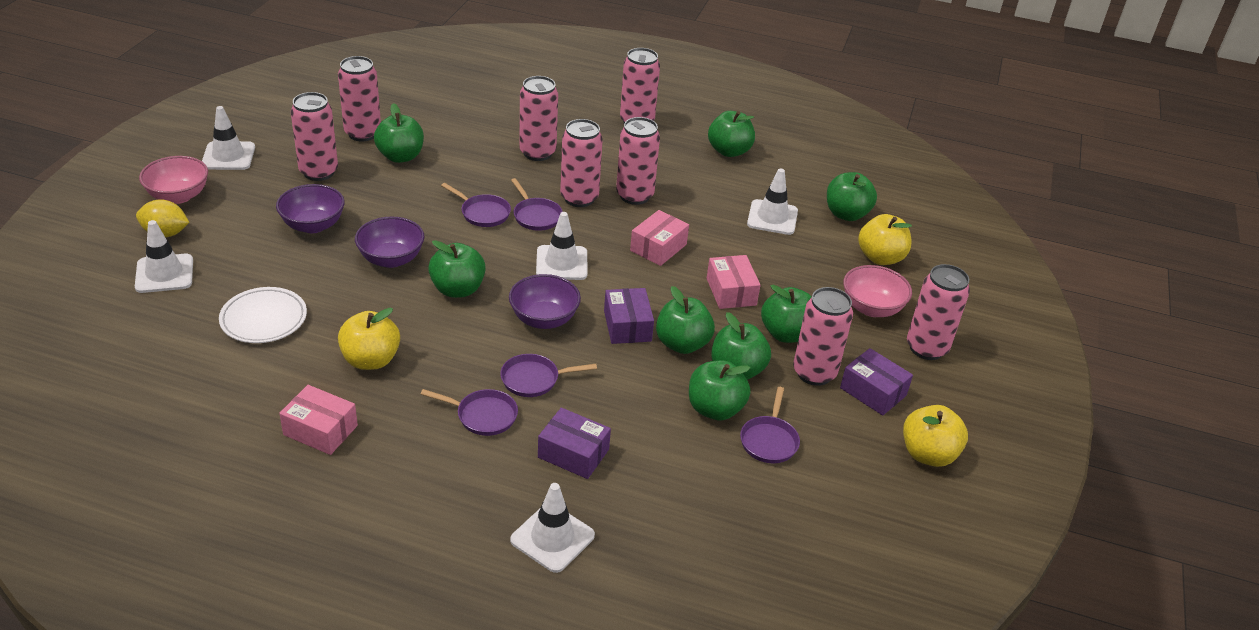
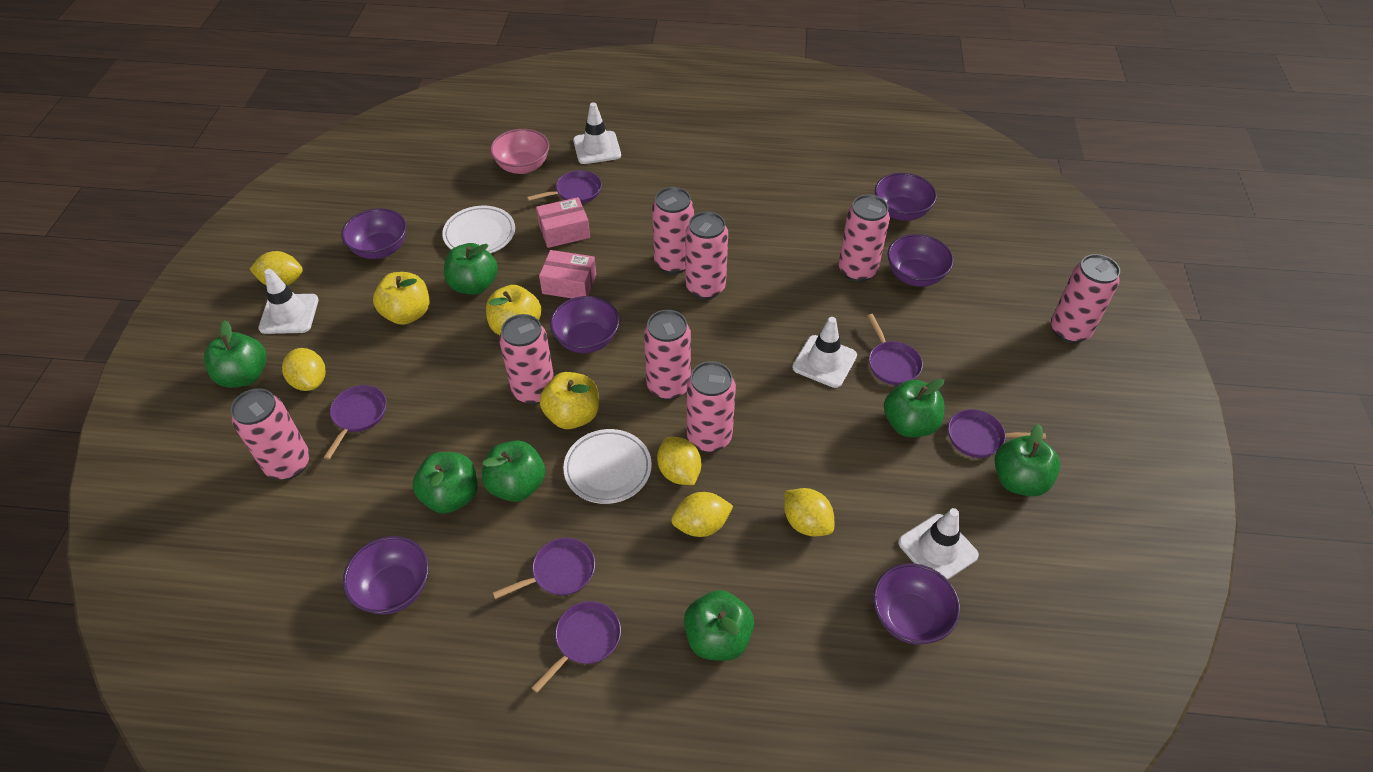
green apple: 8 -> 7
pink bowl: 2 -> 1
pink box: 3 -> 2
purple bowl: 3 -> 6
purple box: 3 -> 0
purple pan: 5 -> 6
white plate: 1 -> 2
white traffic cone: 5 -> 4
yellow lemon: 1 -> 5

